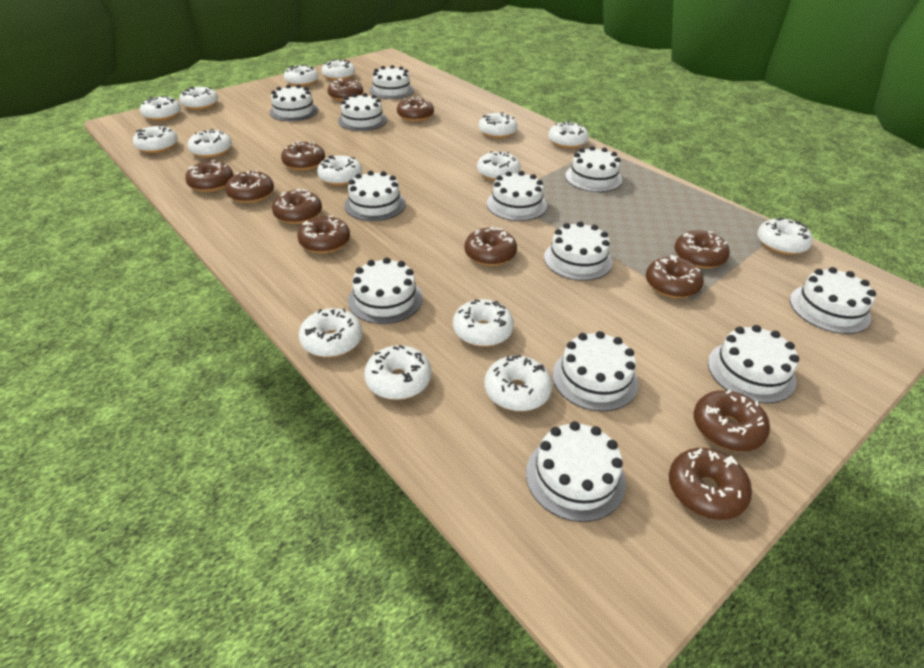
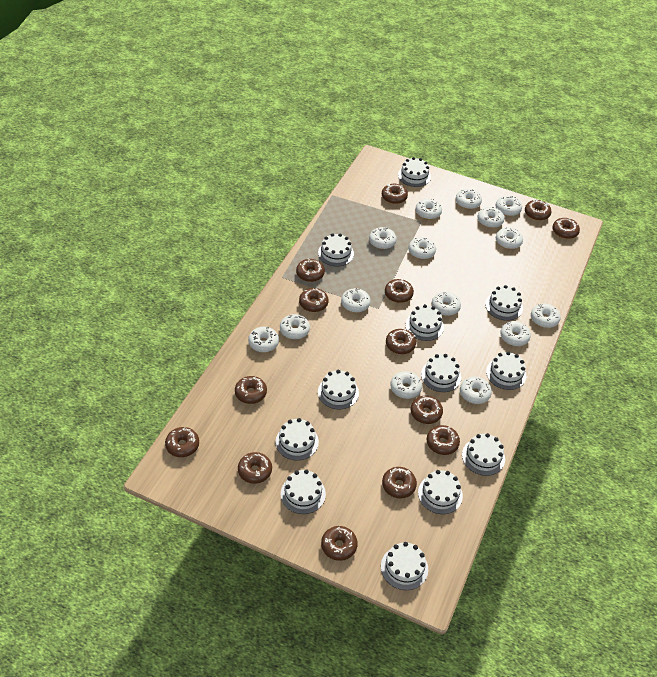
brown donut: 12 -> 14

